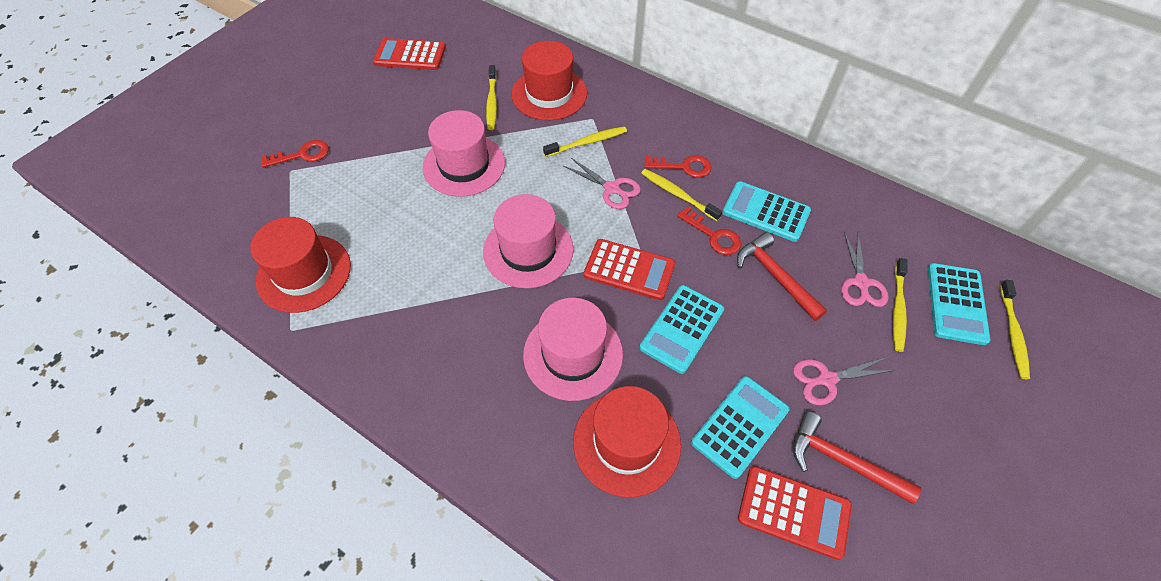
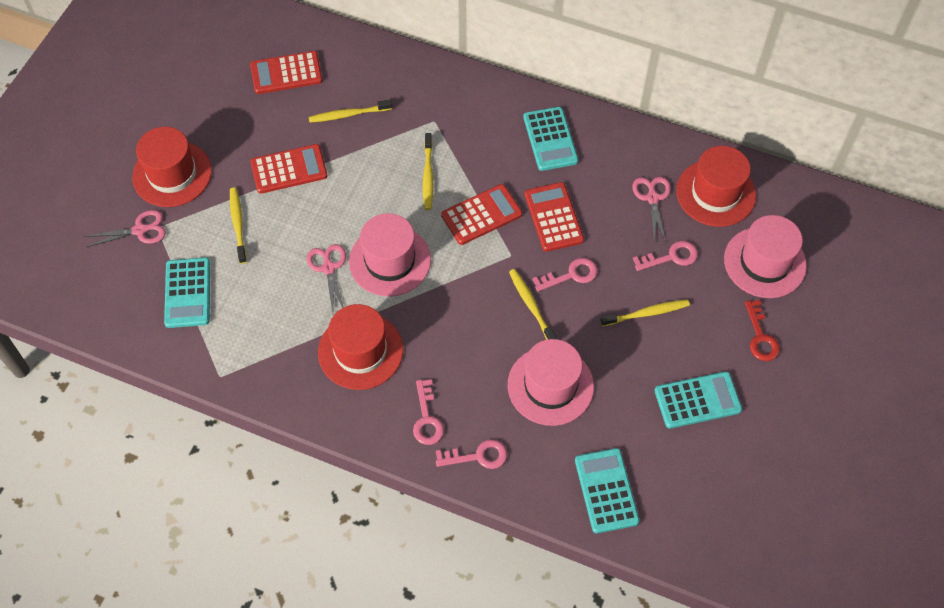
pink key: 0 -> 4
red calculator: 3 -> 4
red hammer: 2 -> 0
red key: 3 -> 1

